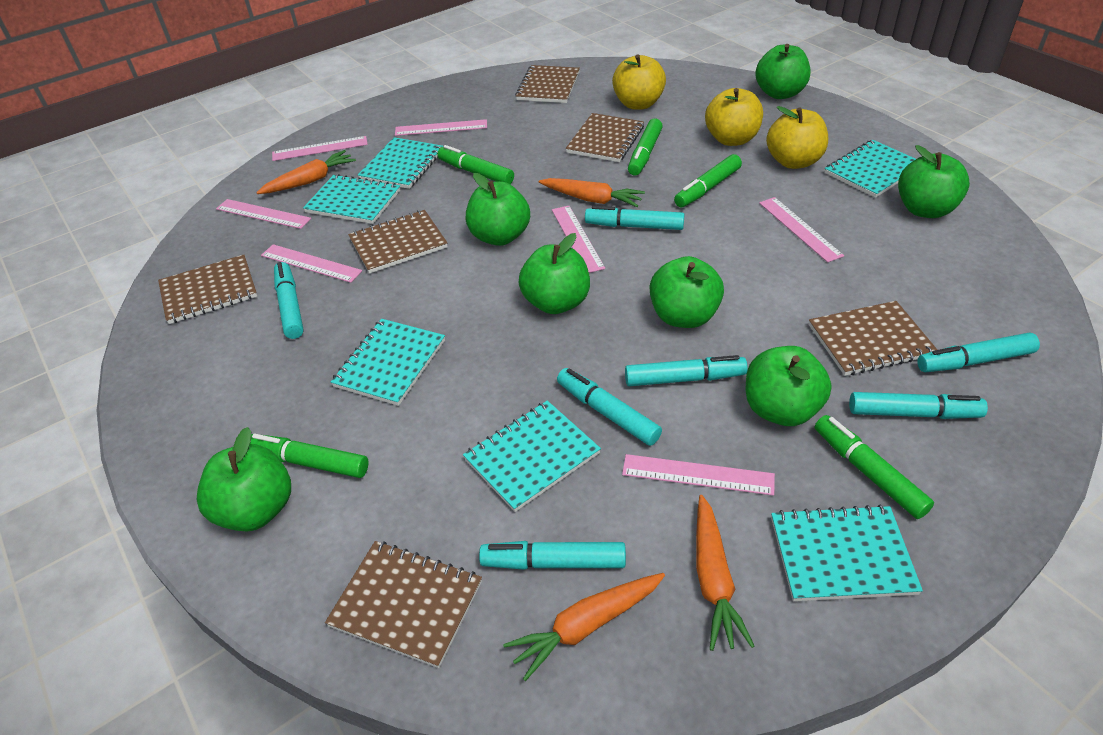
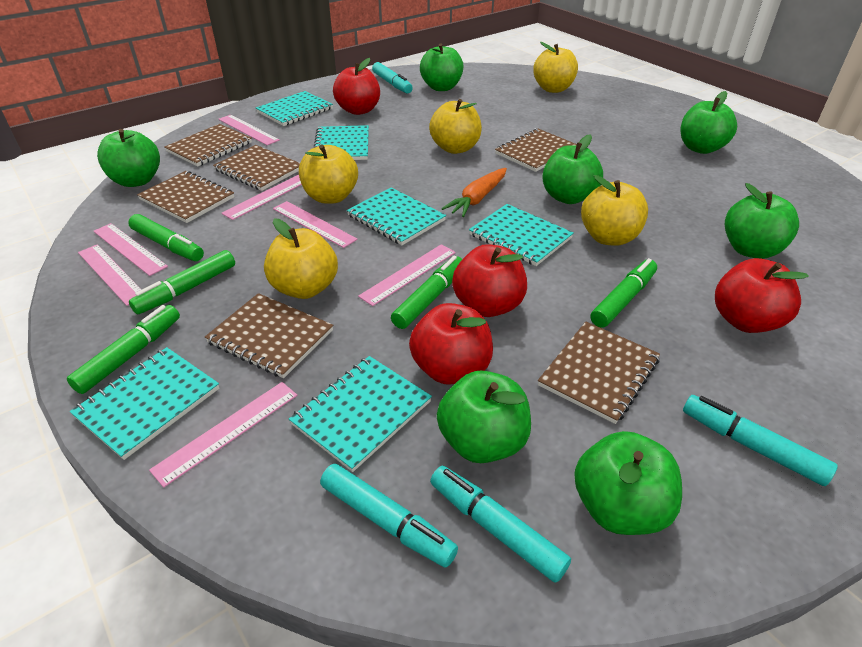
orange carrot: 4 -> 1
red apple: 0 -> 4
turquoise marker: 7 -> 4
yellow apple: 3 -> 5

